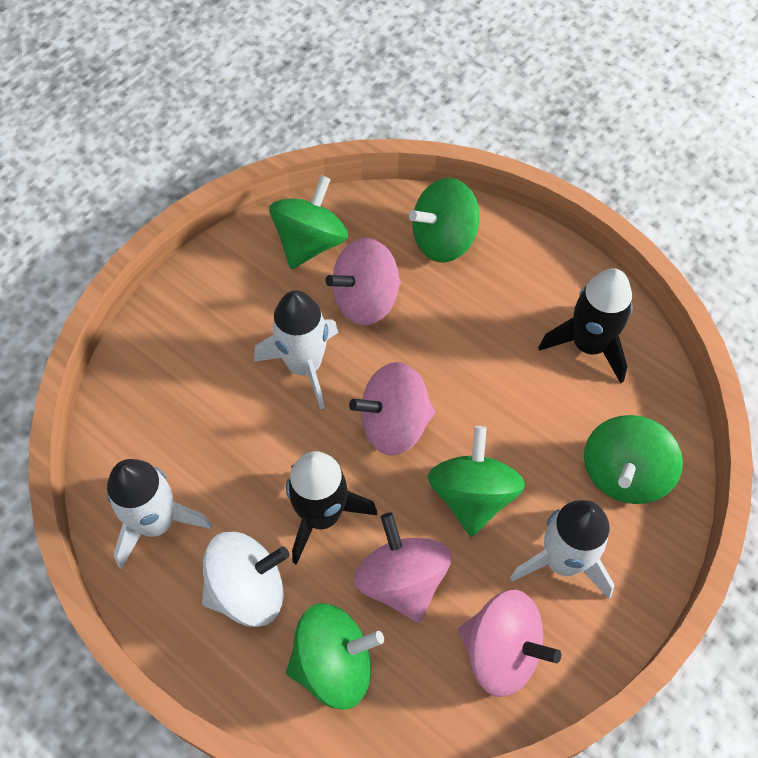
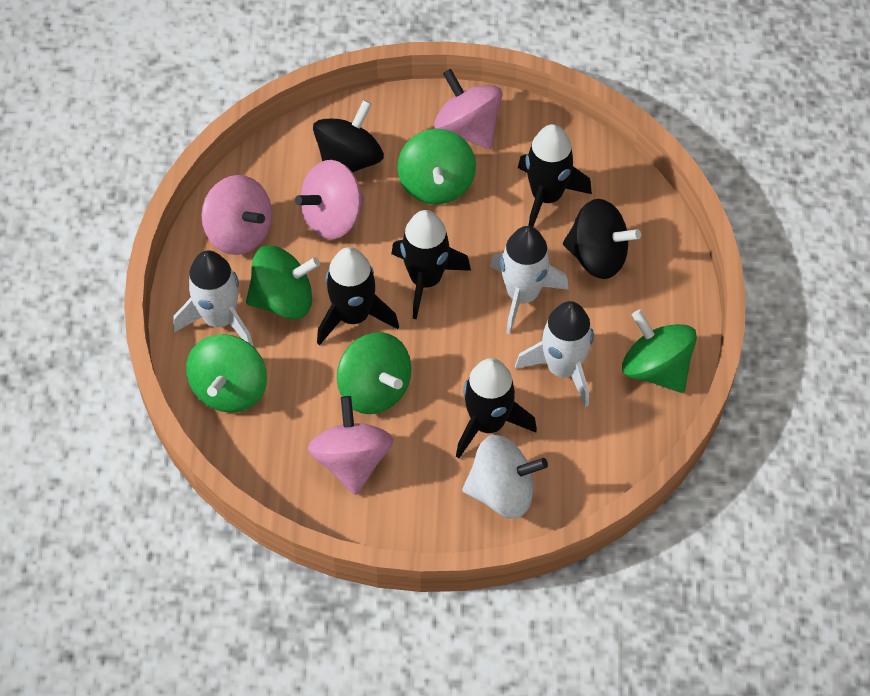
black rocket: 2 -> 4
black spinning top: 0 -> 2

